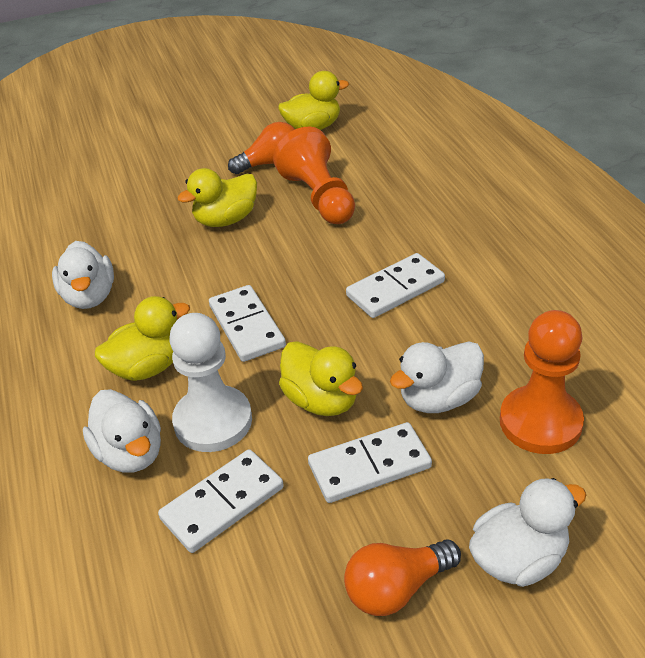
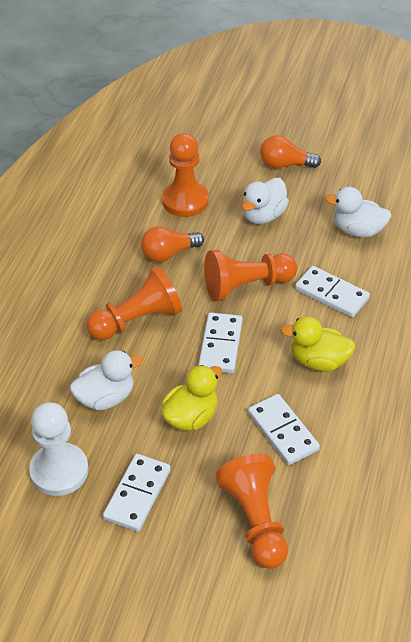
orange pawn: 2 -> 4
white duck: 4 -> 3
yellow duck: 4 -> 2

